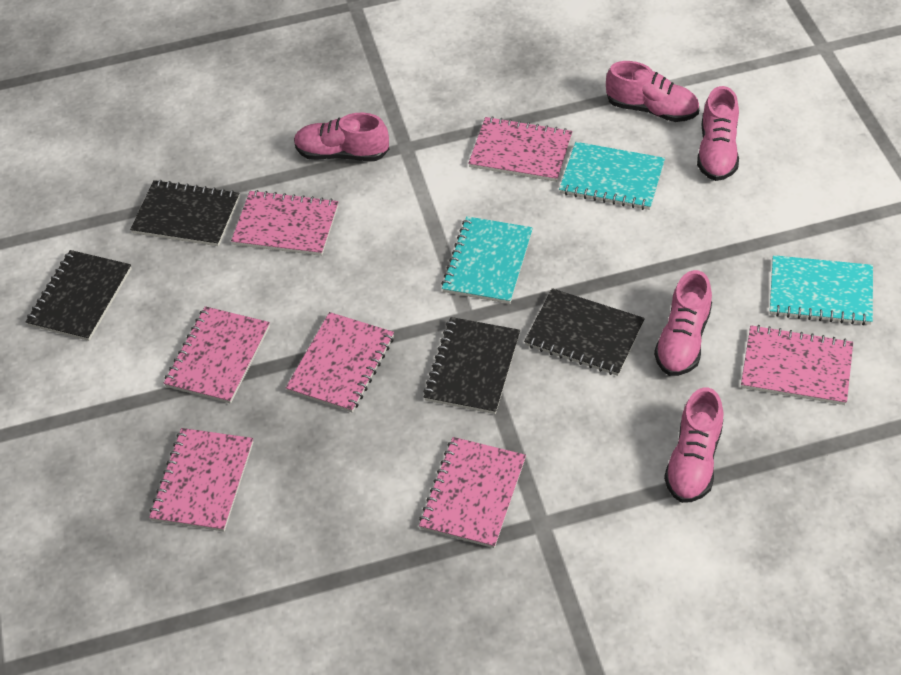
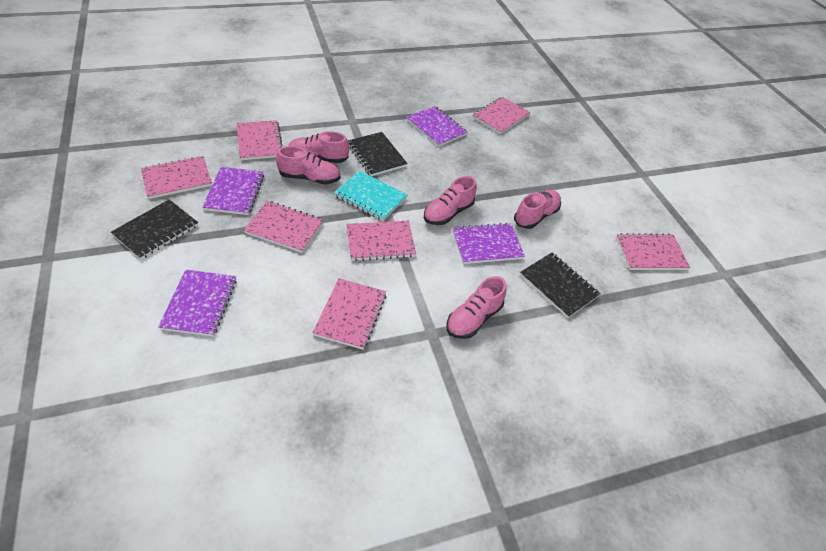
black notebook: 4 -> 3
purple notebook: 0 -> 4
turquoise notebook: 3 -> 1

